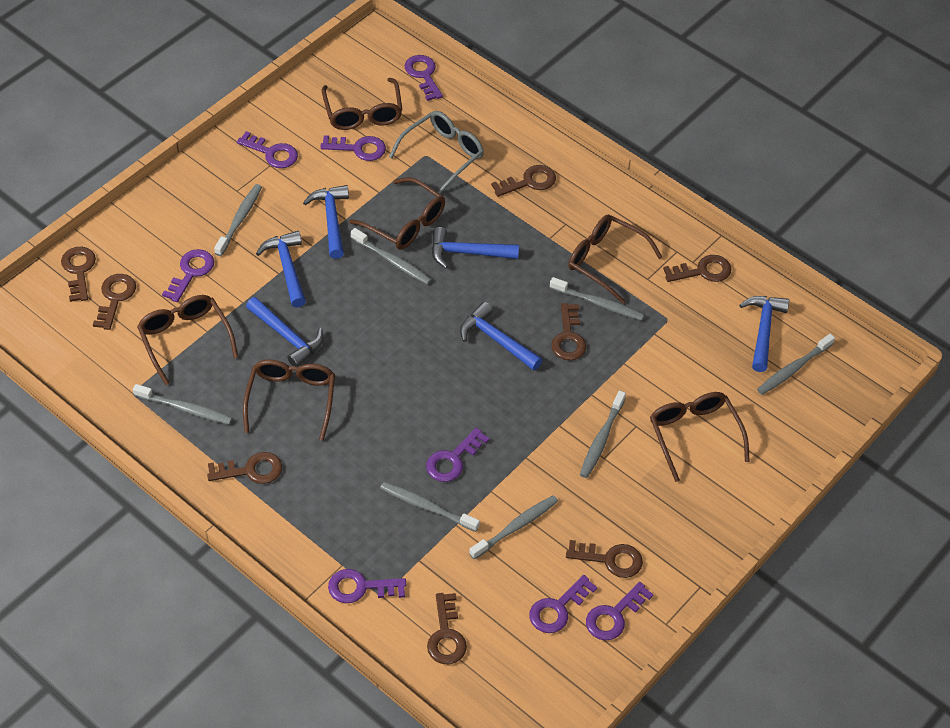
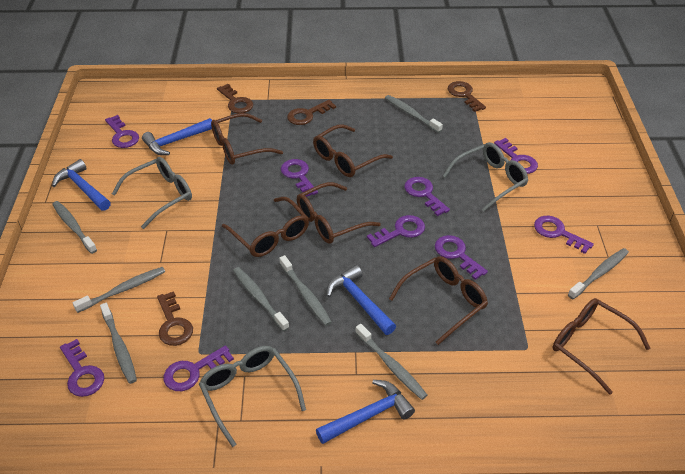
blue hammer: 6 -> 4
brown key: 8 -> 4
grey glasses: 1 -> 3
purple key: 8 -> 9

